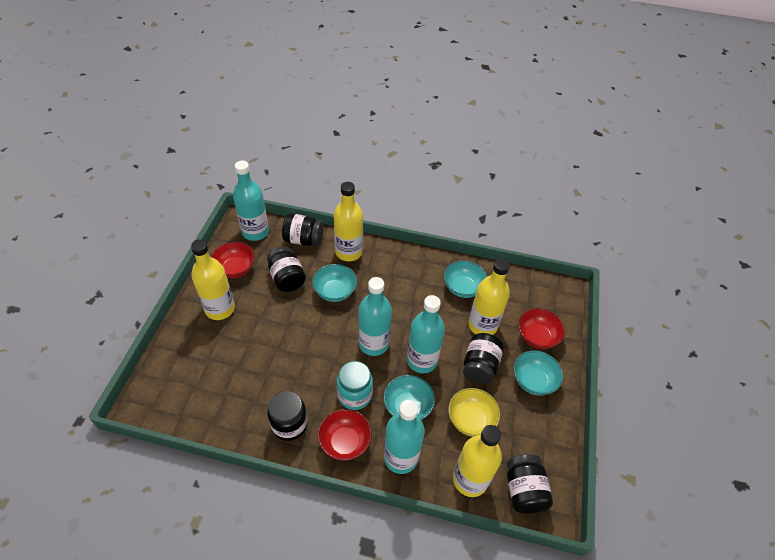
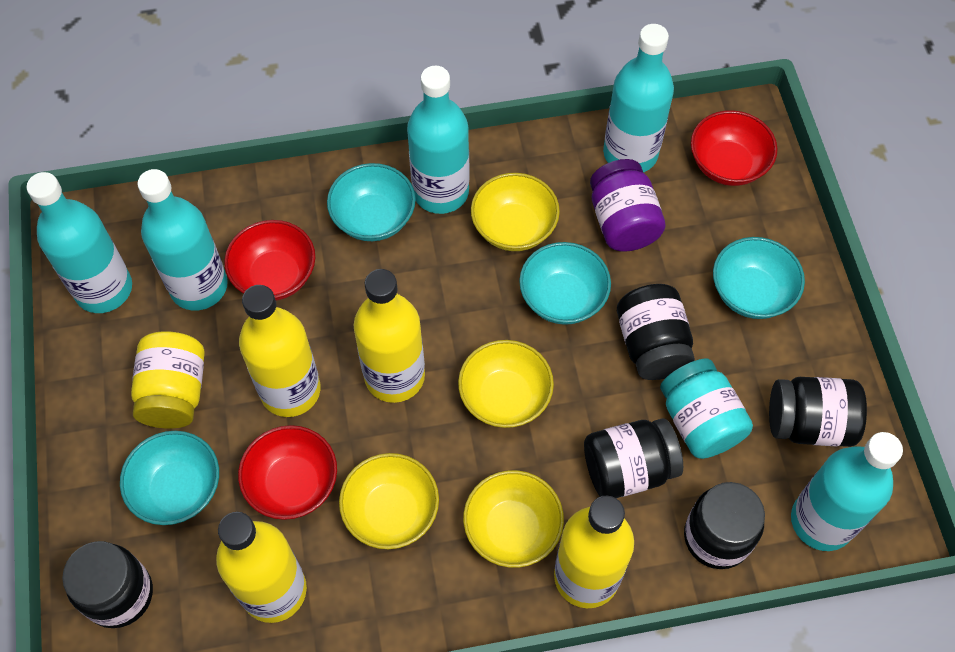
purple jar: 0 -> 1
turquoise bottle: 4 -> 5
yellow bowl: 1 -> 4
yellow jar: 0 -> 1

